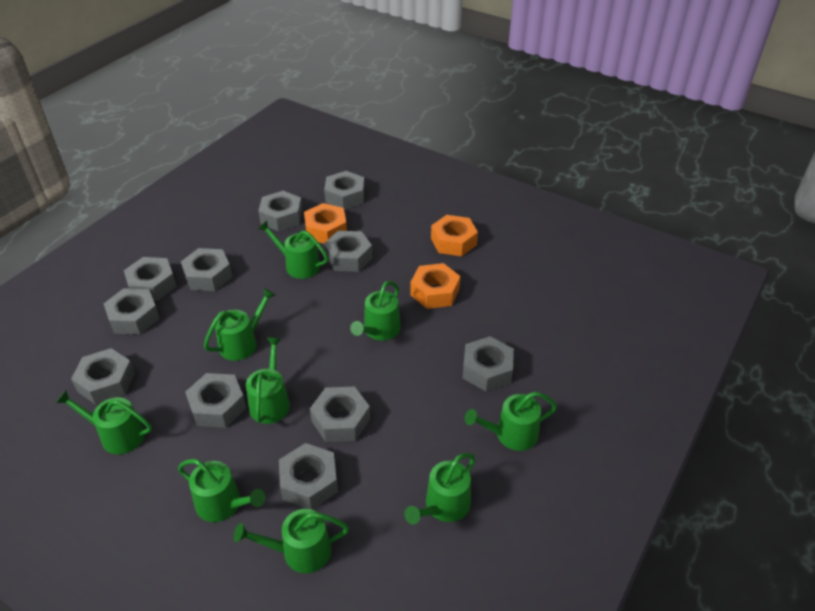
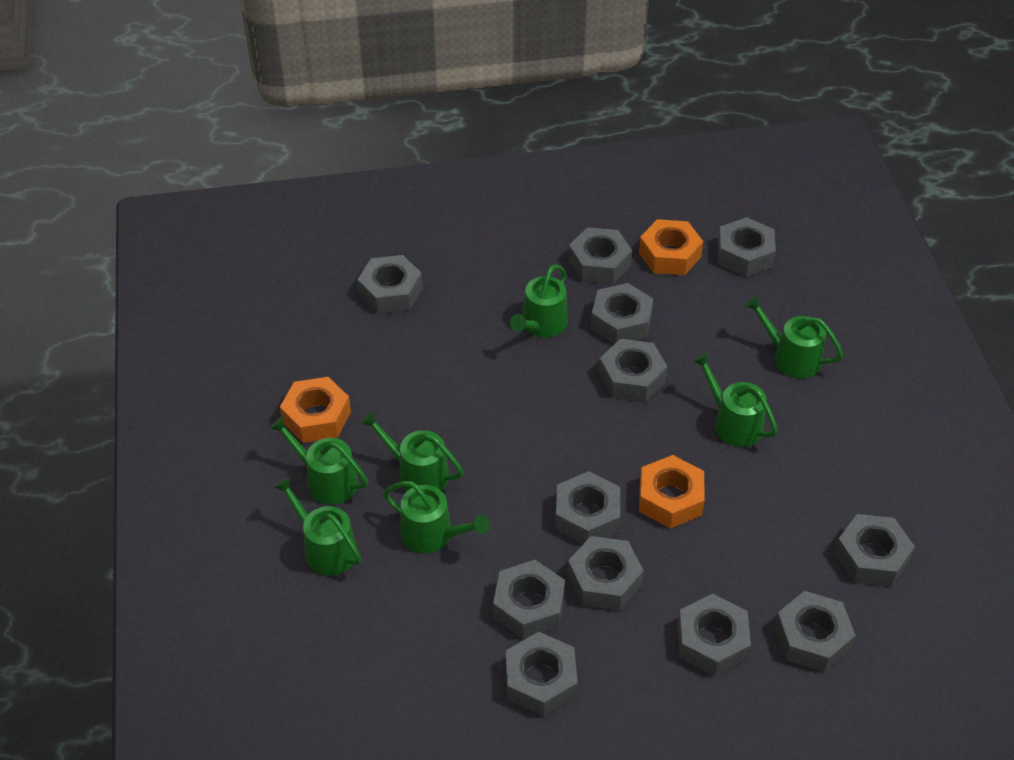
green watering can: 9 -> 7
grey nut: 11 -> 12

